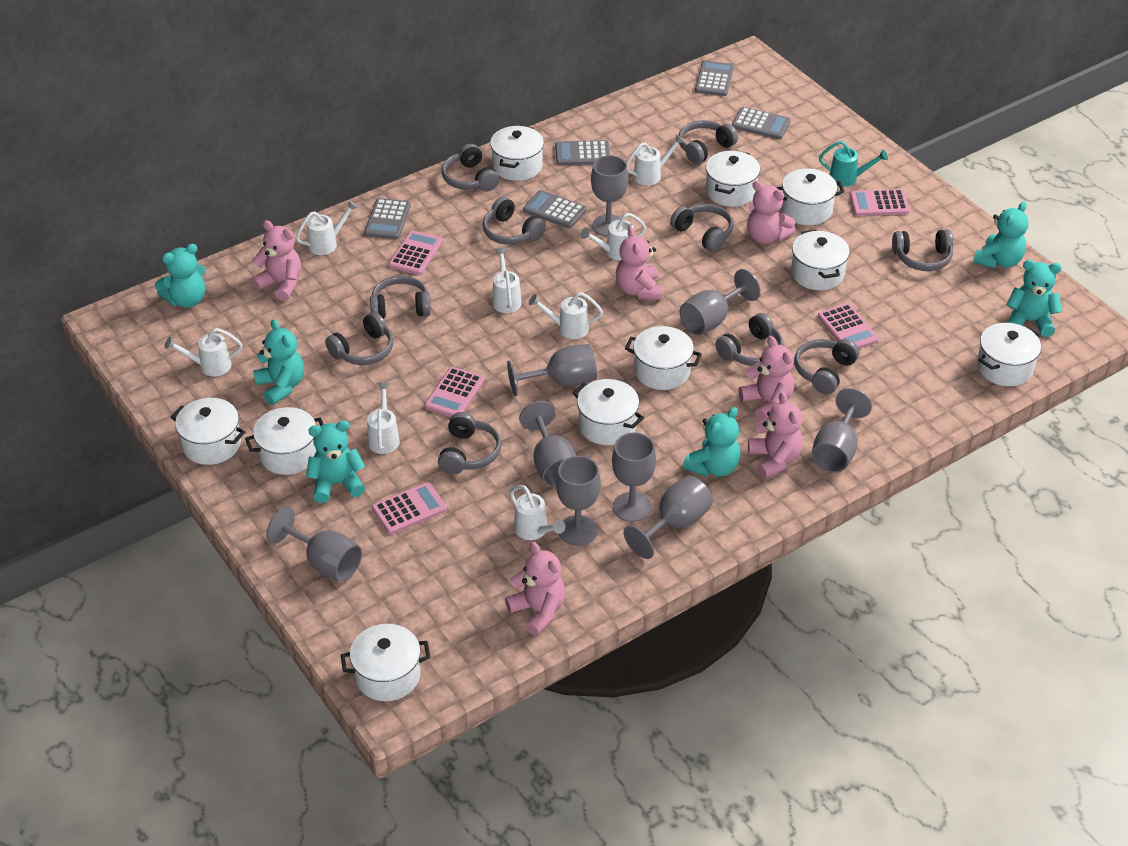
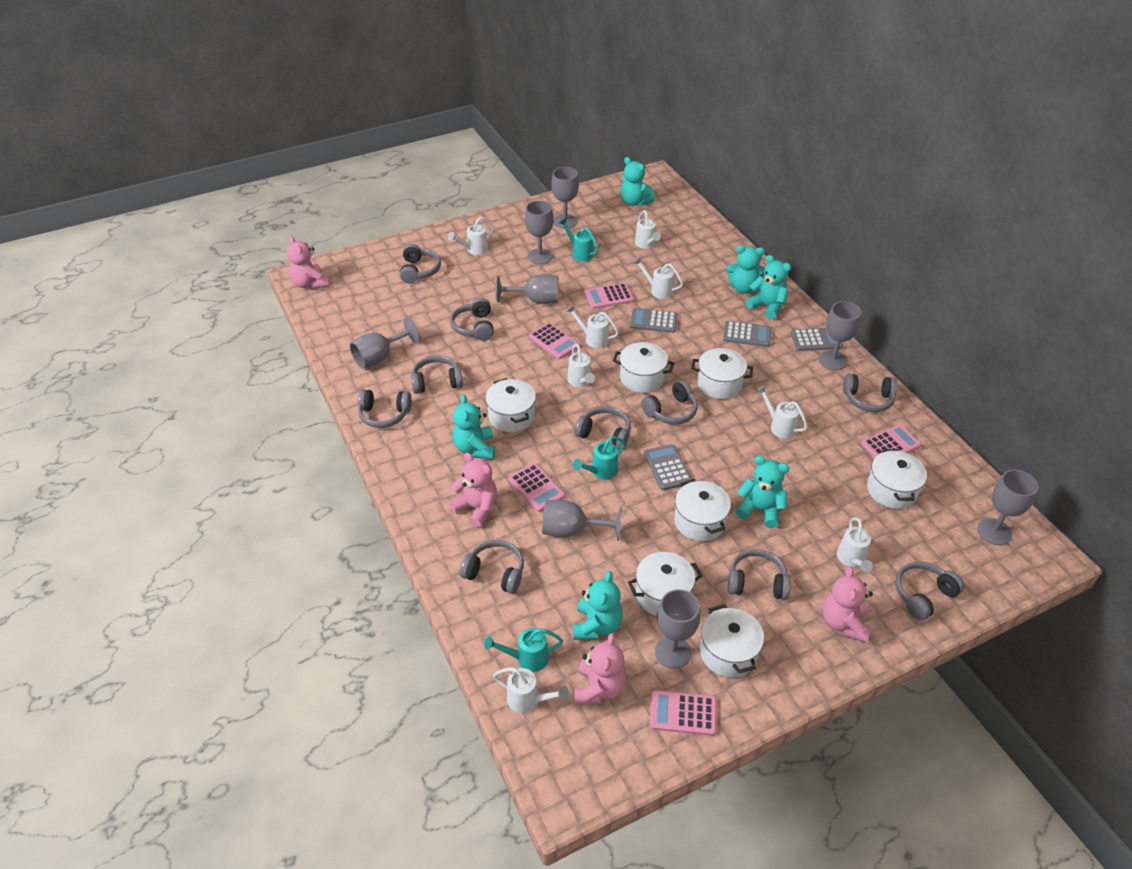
grey calculator: 5 -> 4
grey goblet: 9 -> 8
pink teddy bear: 6 -> 4
turquoise watering can: 1 -> 3
white pot: 10 -> 7

